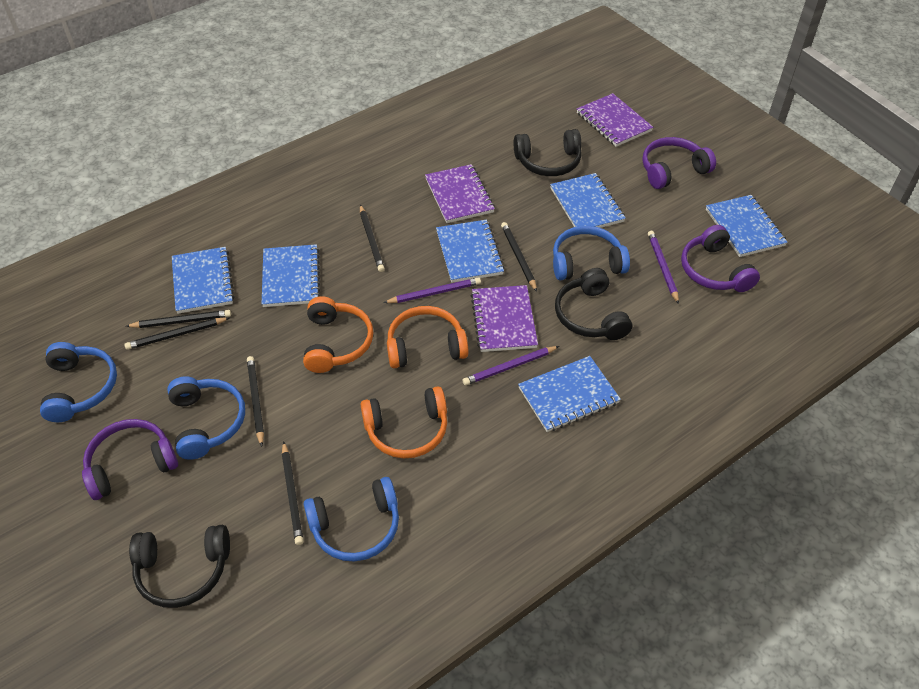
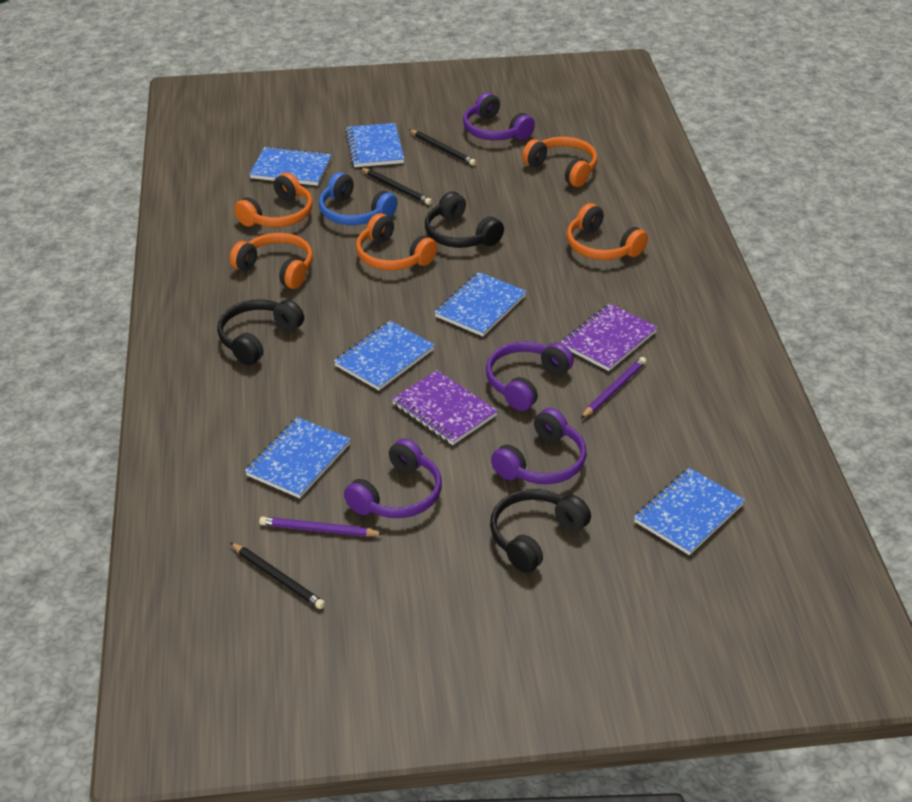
black pencil: 6 -> 3
blue headphones: 4 -> 1
orange headphones: 3 -> 5
purple headphones: 3 -> 4
purple notebook: 3 -> 2
purple pencil: 3 -> 2

